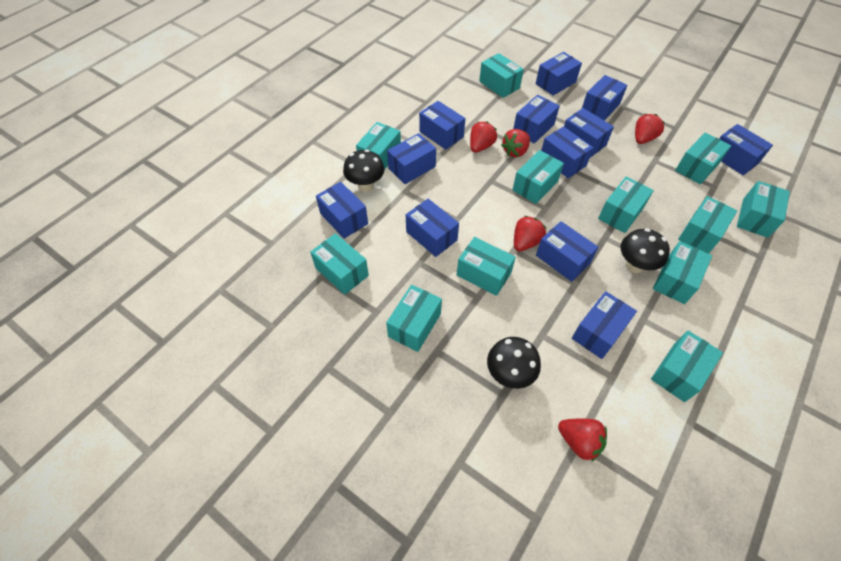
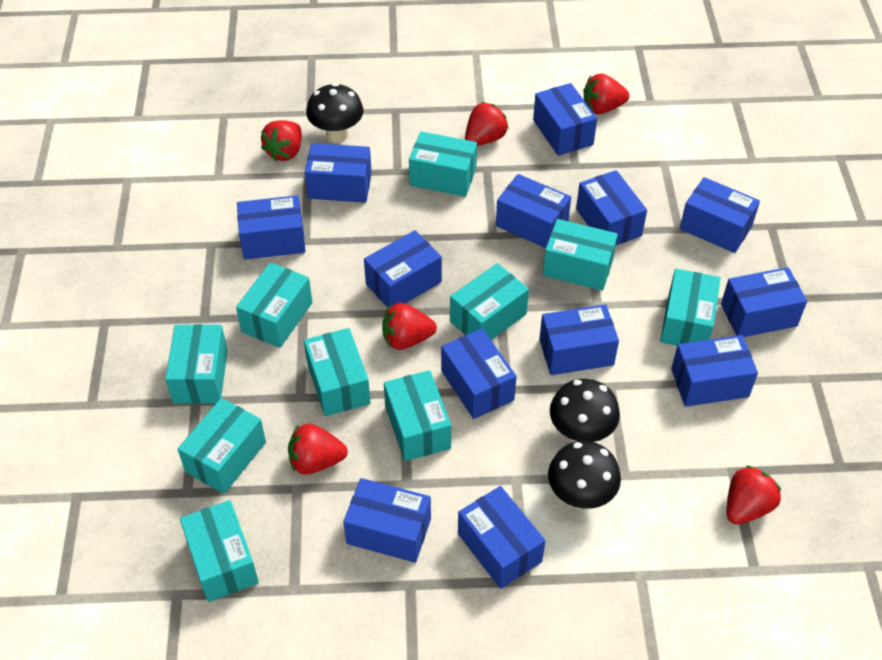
blue box: 12 -> 13
red strawberry: 5 -> 6
turquoise box: 12 -> 10

